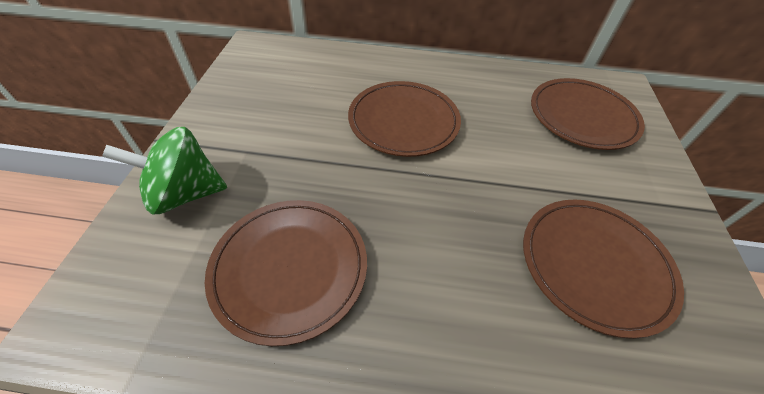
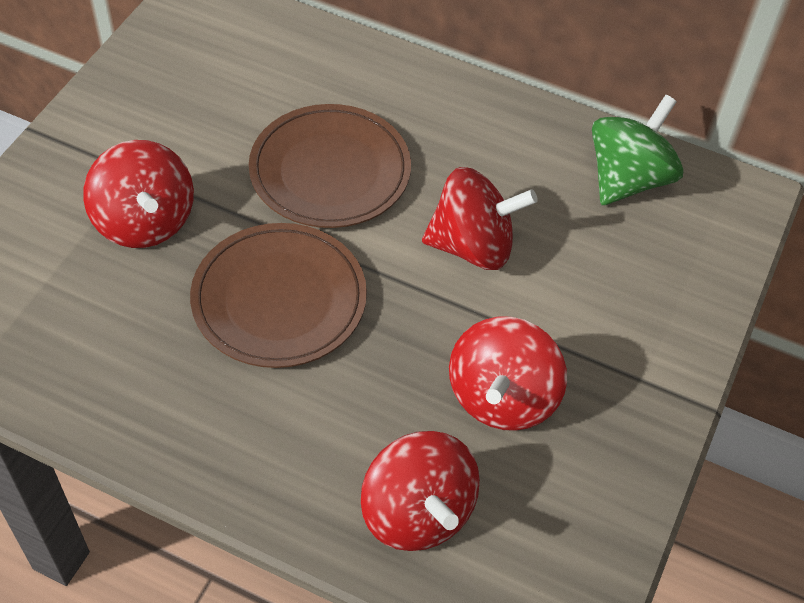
brown plate: 4 -> 2
red spinning top: 0 -> 4

